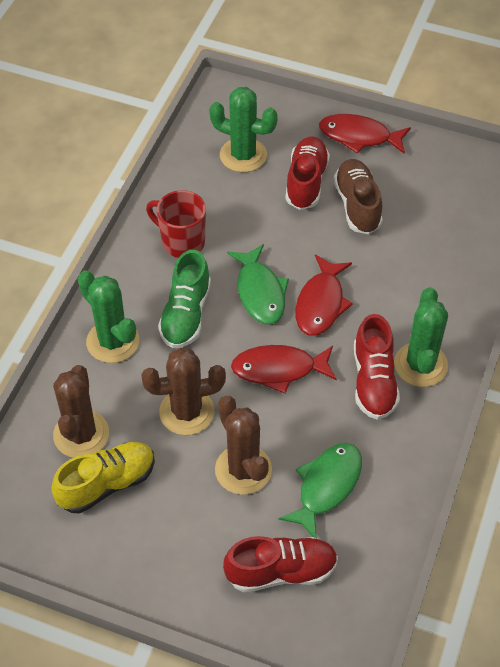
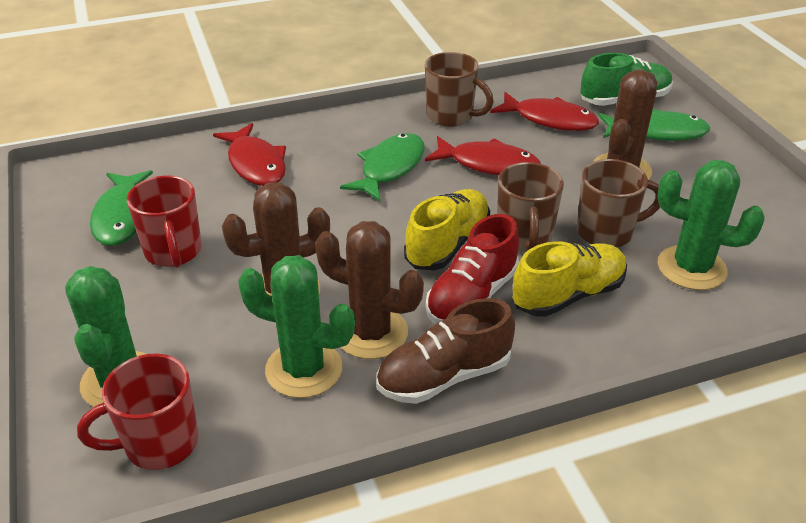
brown mug: 0 -> 3
green fish: 2 -> 3
red mug: 1 -> 2
red shoe: 3 -> 1
yellow shoe: 1 -> 2

